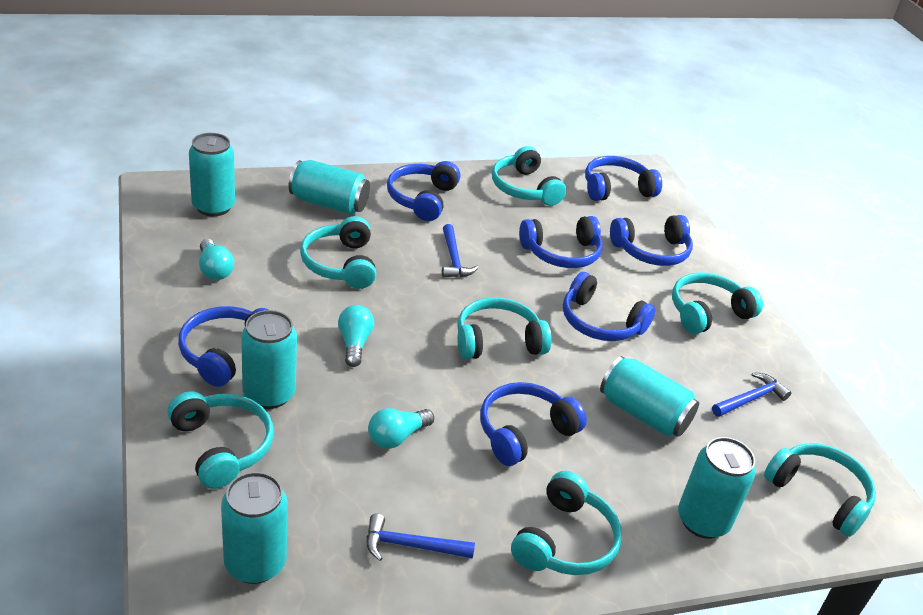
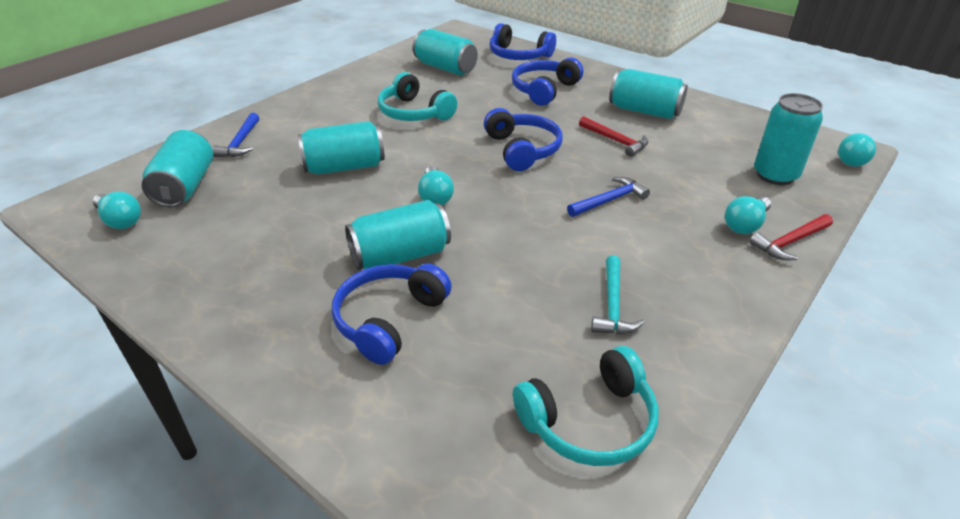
blue hammer: 3 -> 2
blue headphones: 7 -> 4
red hammer: 0 -> 2
turquoise hammer: 0 -> 1
turquoise headphones: 7 -> 2
turquoise light bulb: 3 -> 4

